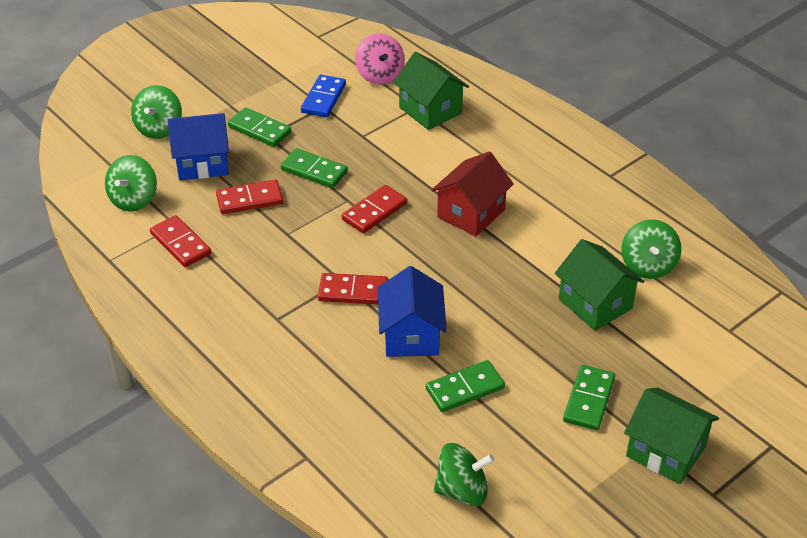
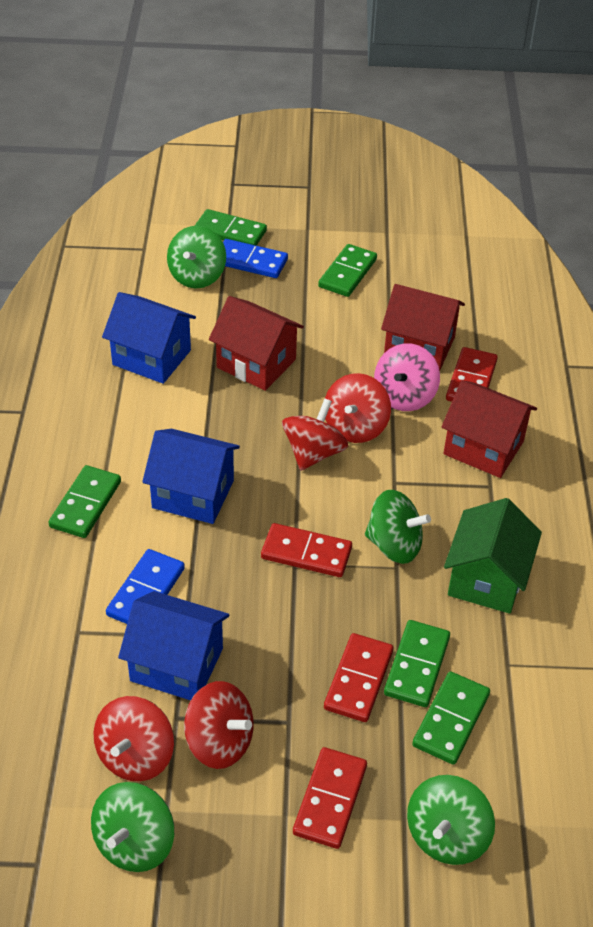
blue domino: 1 -> 2
blue house: 2 -> 3
green domino: 4 -> 5
green house: 3 -> 1
red house: 1 -> 3
red spinning top: 0 -> 4

